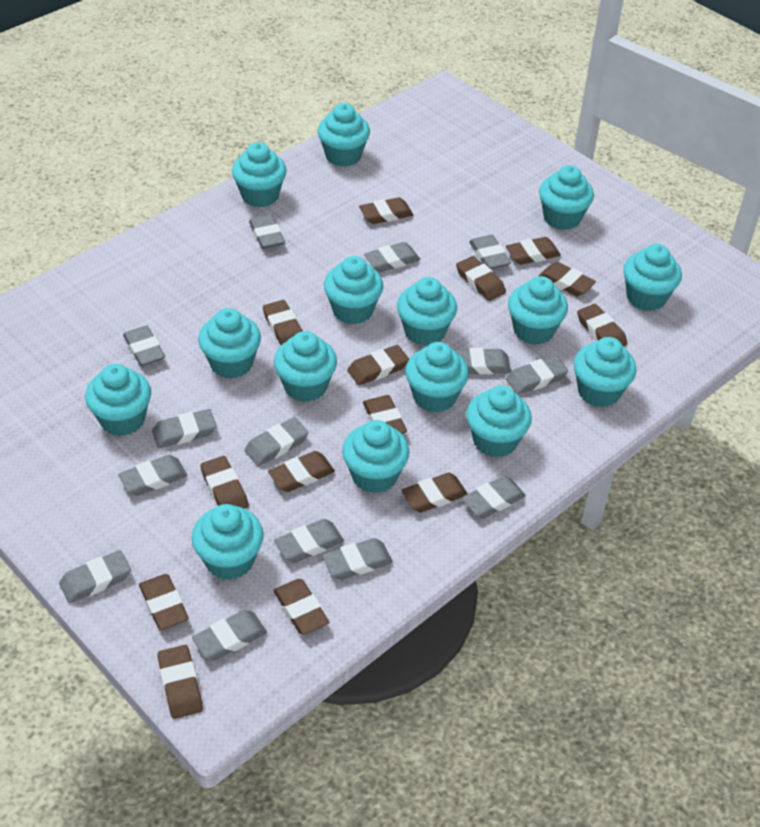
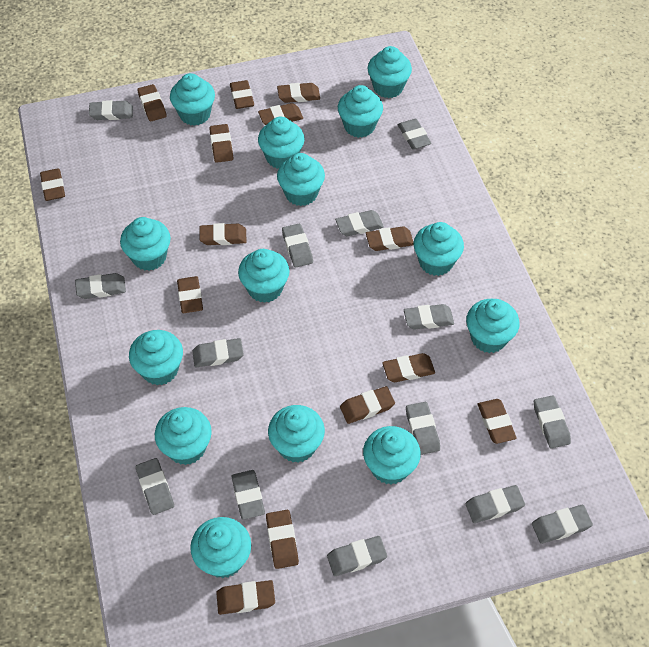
turquoise cupcake: 15 -> 14

